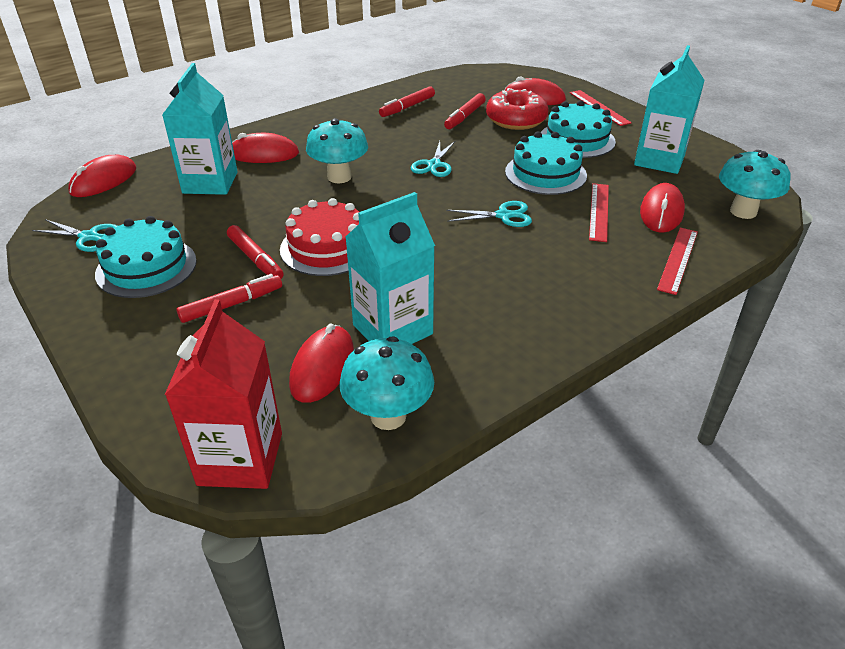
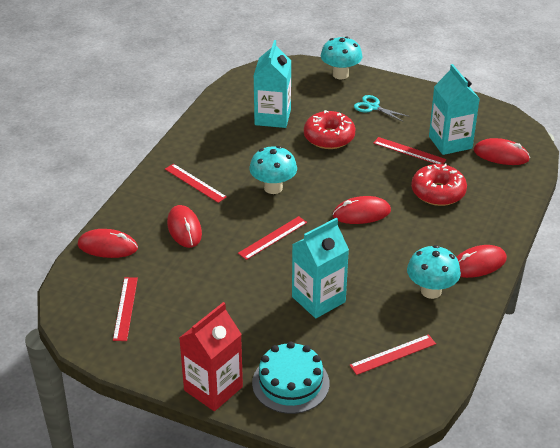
red cake: 1 -> 0
red donut: 1 -> 2
red marker: 4 -> 0
red ruler: 3 -> 5
turquoise cake: 3 -> 1
turquoise scissors: 3 -> 1

